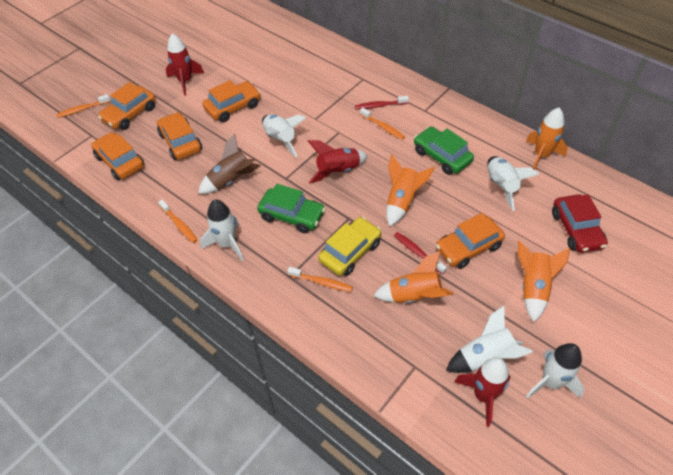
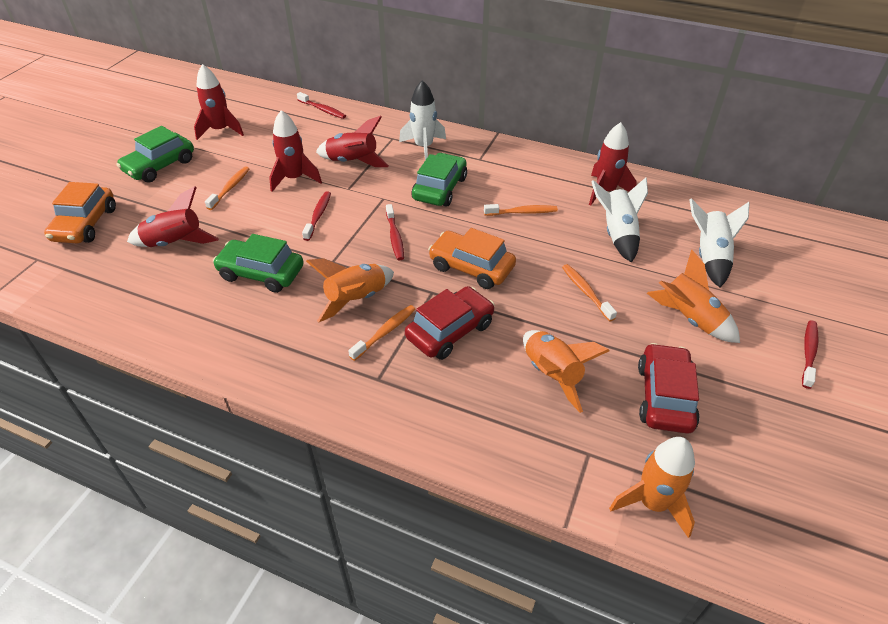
brown rocket: 1 -> 0
green car: 2 -> 3
orange car: 5 -> 2
red car: 1 -> 2
red rocket: 3 -> 5
red toothbrush: 2 -> 4
white rocket: 5 -> 3
yellow car: 1 -> 0

